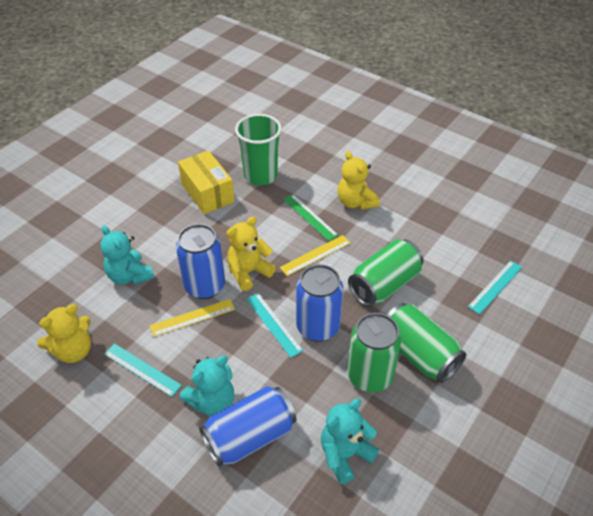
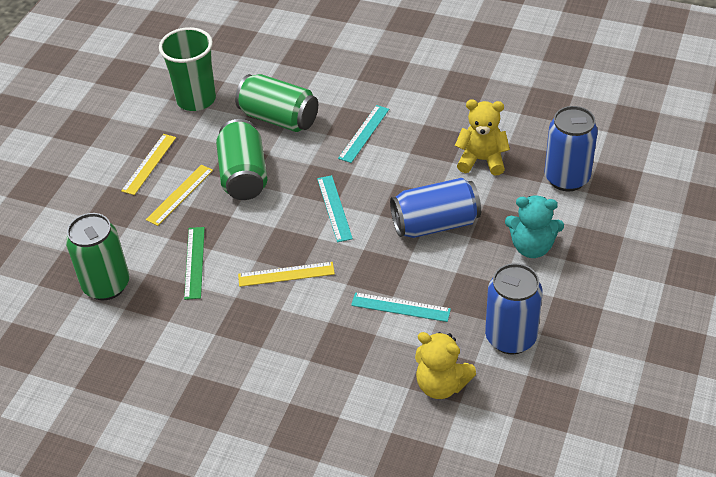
turquoise teddy bear: 3 -> 1
yellow box: 1 -> 0
yellow ruler: 2 -> 3
yellow teddy bear: 3 -> 2

